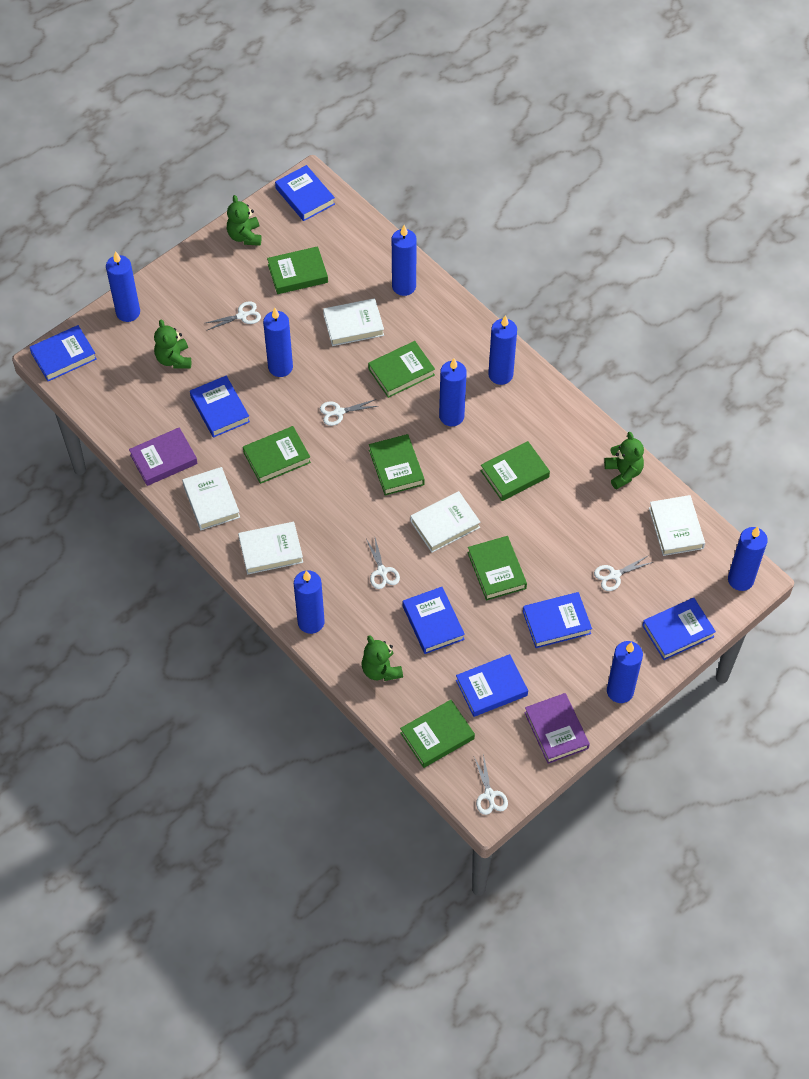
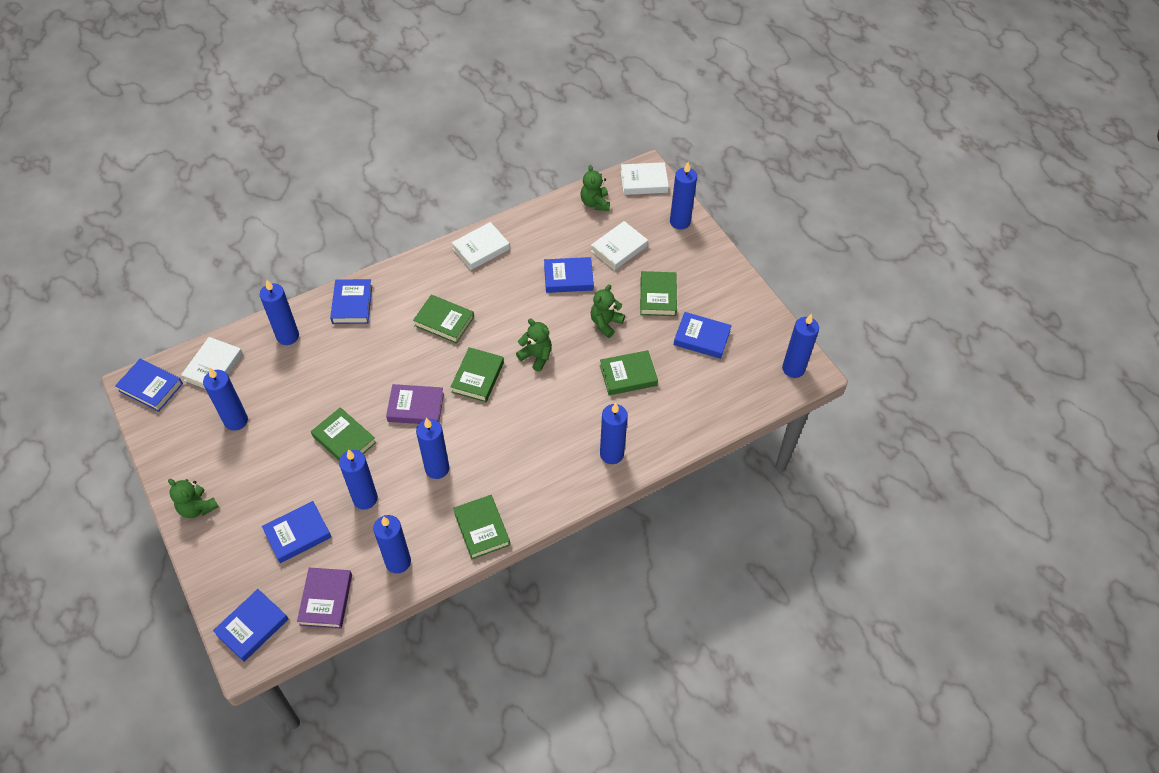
blue book: 7 -> 6
green book: 7 -> 6
white book: 5 -> 4
white scissors: 5 -> 0

